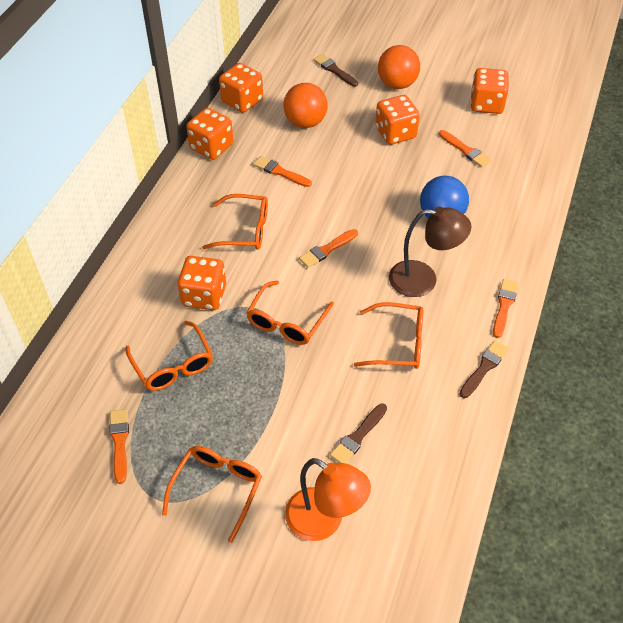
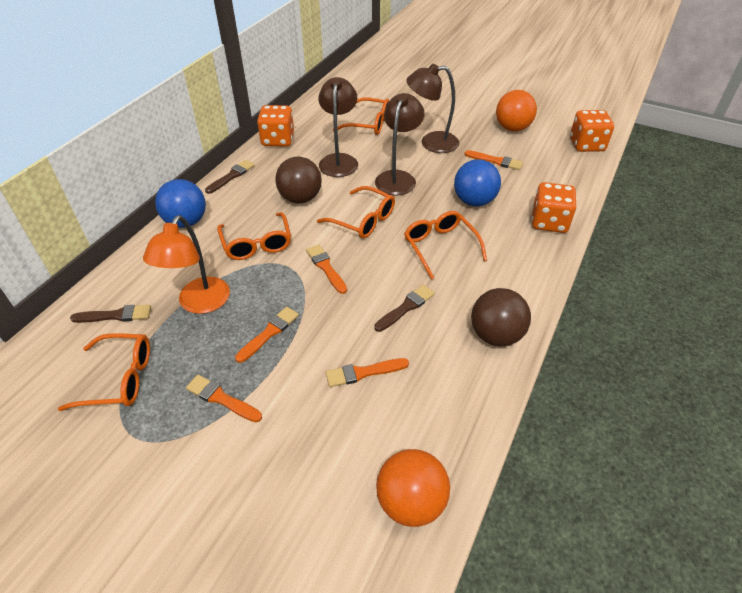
blue ball: 1 -> 2
brown ball: 0 -> 2
brown lamp: 1 -> 3
orange dice: 5 -> 3

